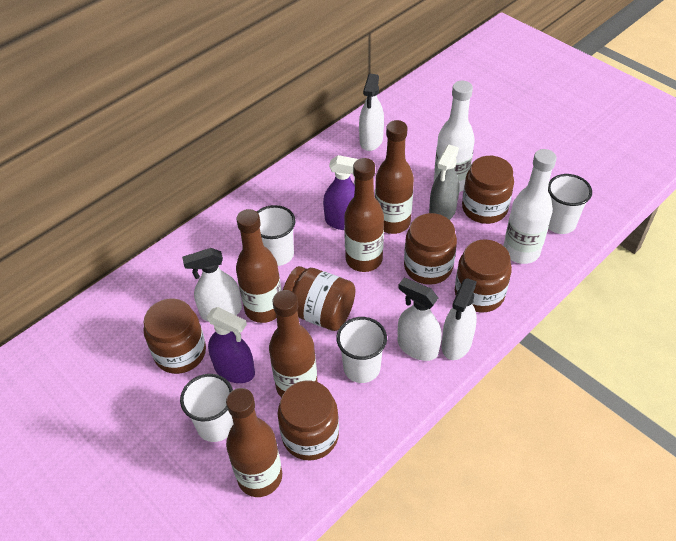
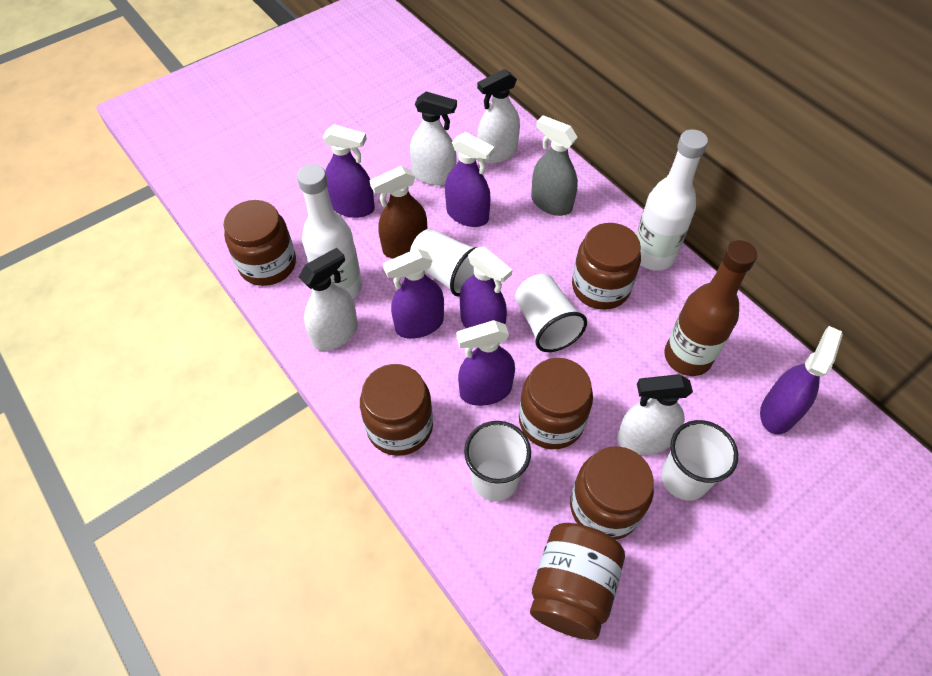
brown bottle: 5 -> 1
brown spray bottle: 0 -> 1
purple spray bottle: 2 -> 6

